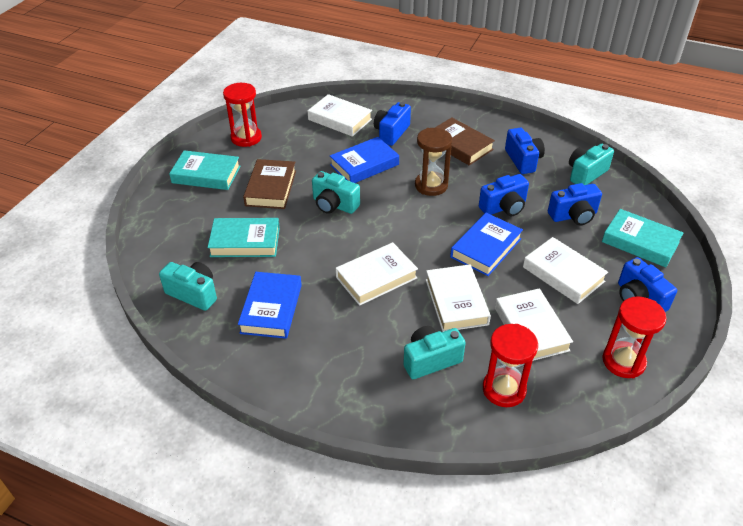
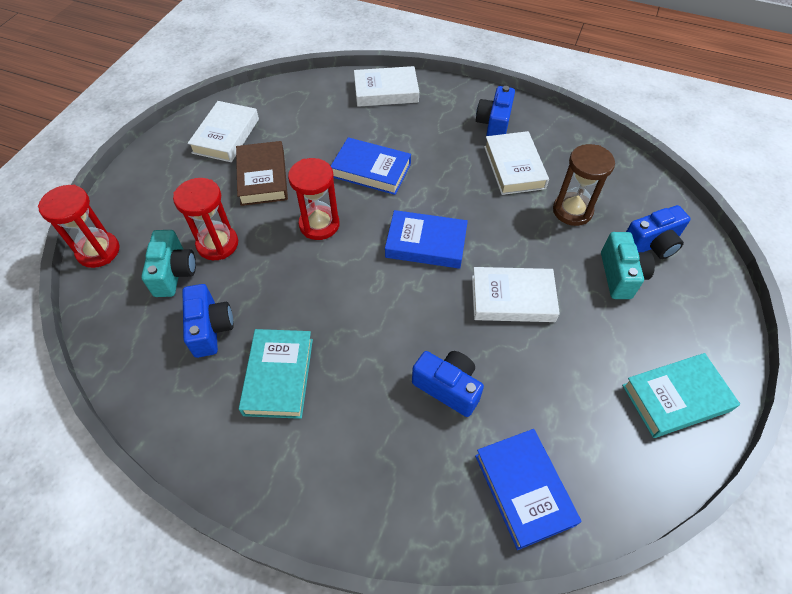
blue camera: 5 -> 4
brown book: 2 -> 1
turquoise book: 3 -> 2
turquoise camera: 4 -> 2
white book: 5 -> 4

